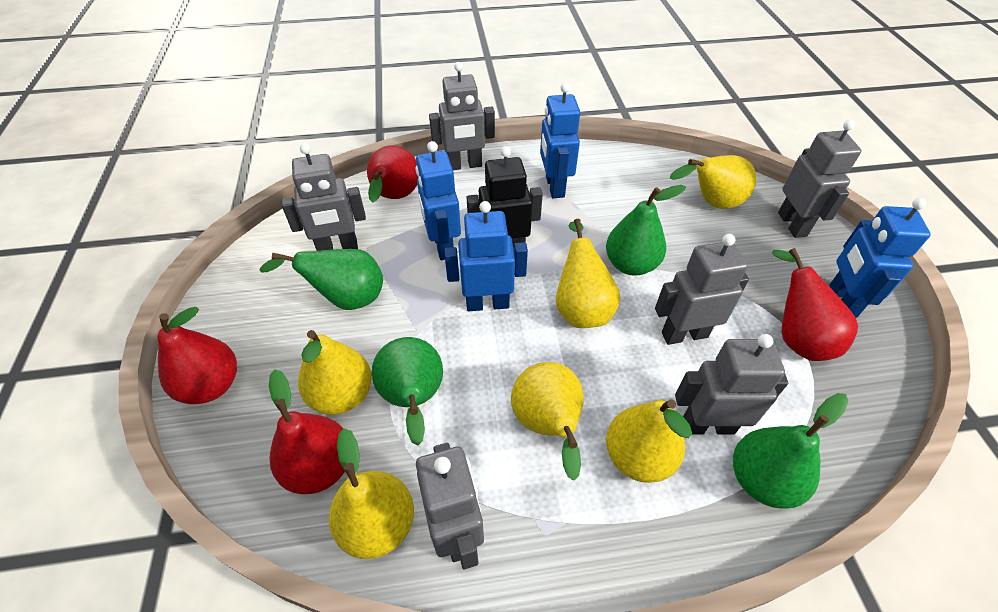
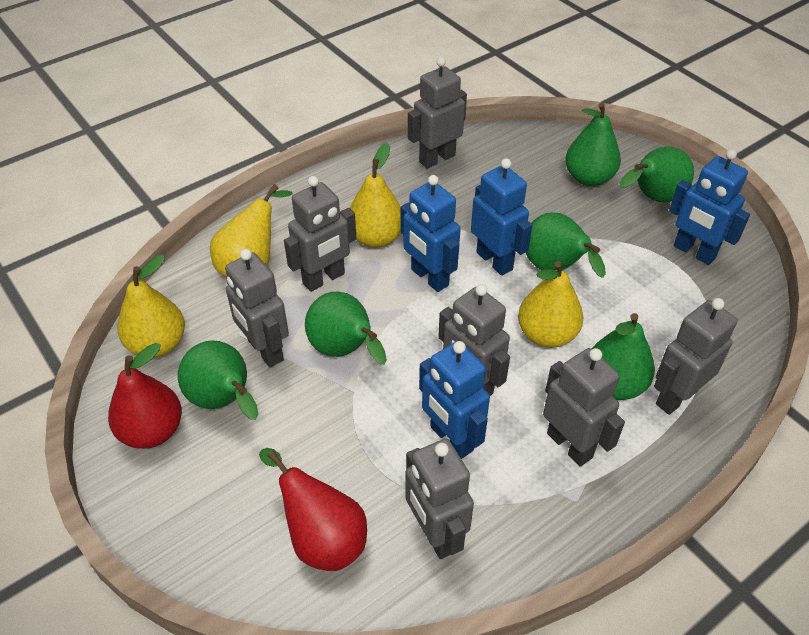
black robot: 1 -> 0
green pear: 4 -> 6
grey robot: 6 -> 7
red pear: 4 -> 2
yellow pear: 6 -> 4

